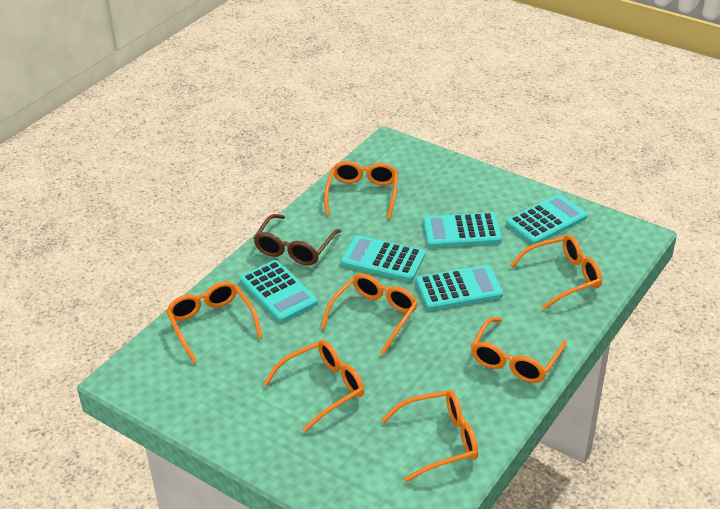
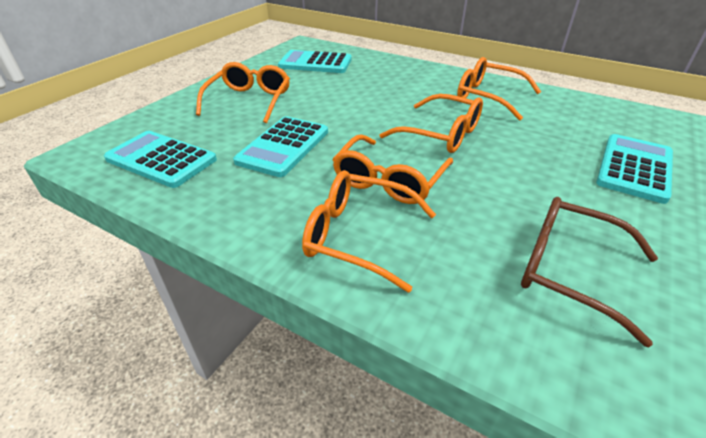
orange glasses: 7 -> 5
turquoise calculator: 5 -> 4

